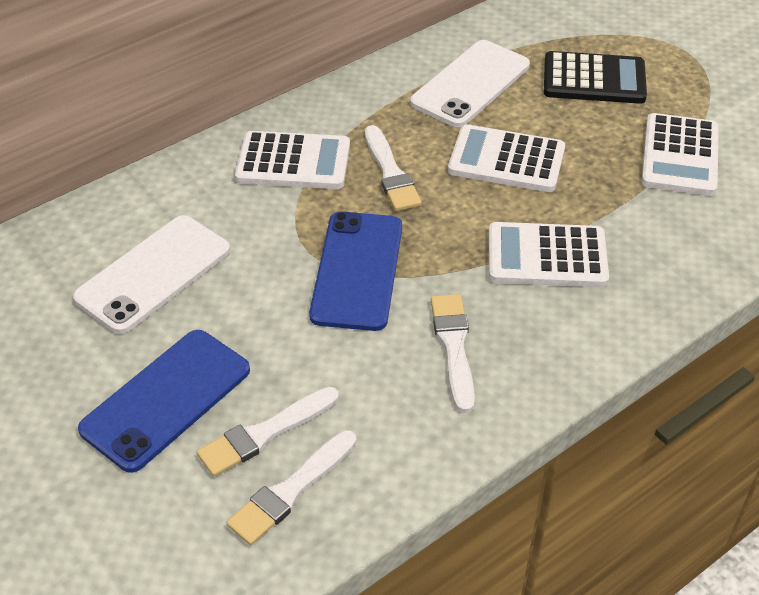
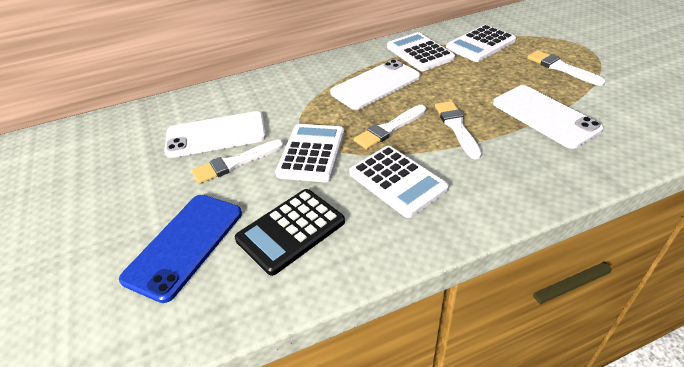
blue phone: 2 -> 1
white phone: 2 -> 3

